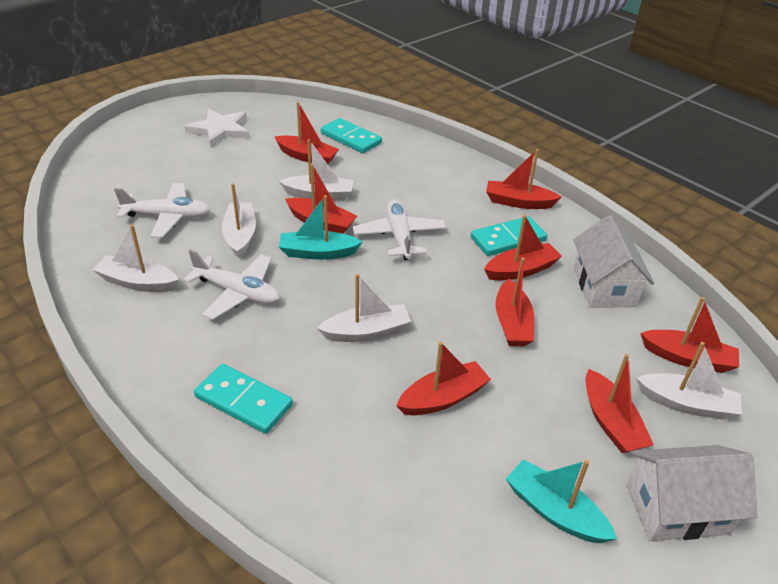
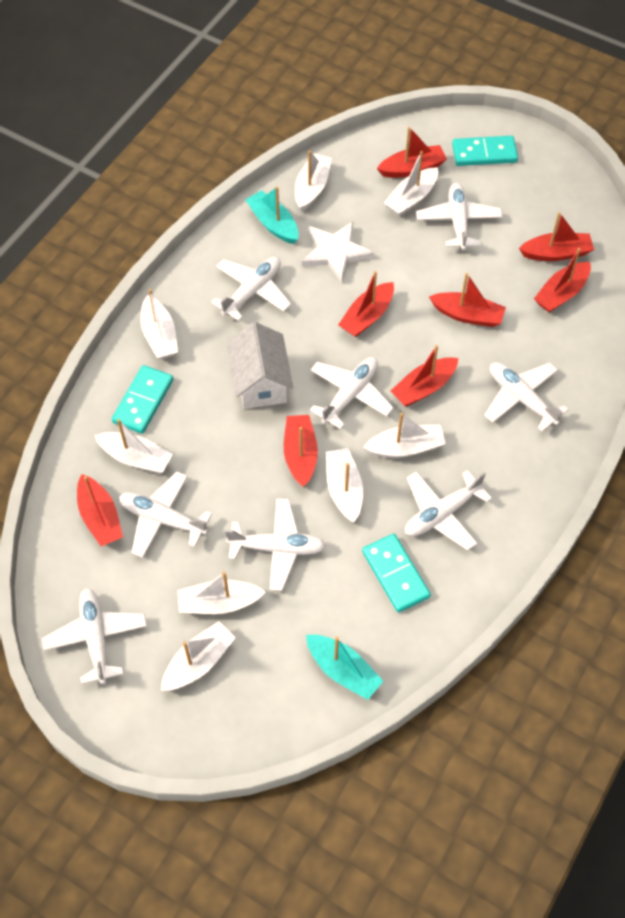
white boat: 5 -> 8
white house: 2 -> 1
white plane: 3 -> 8

